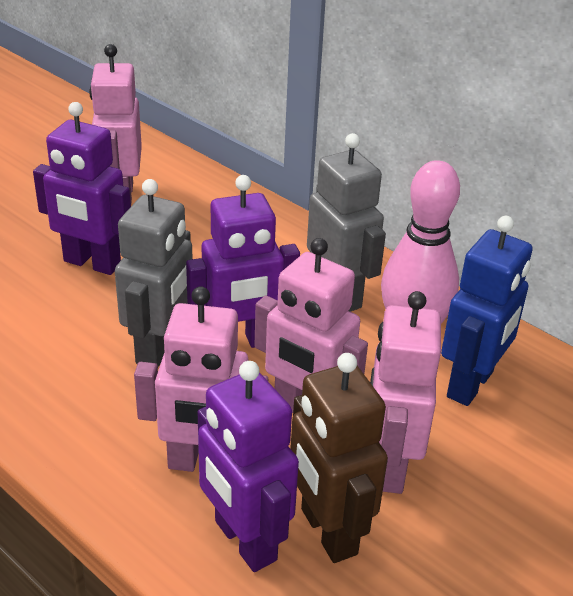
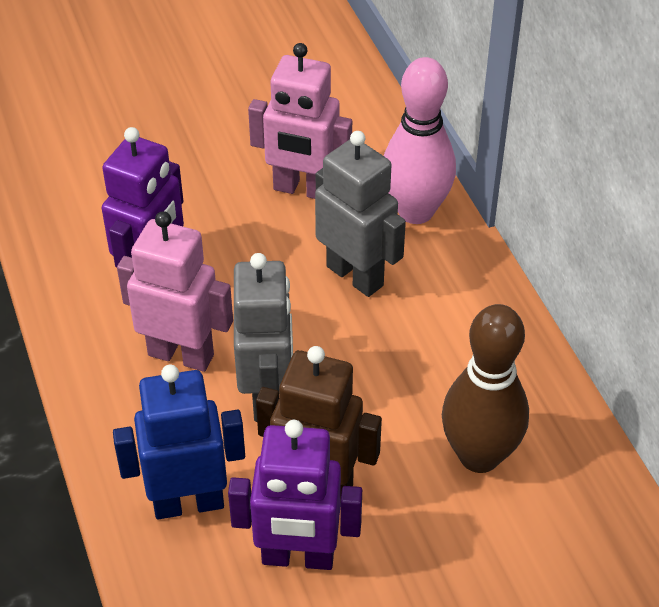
brown bowling pin: 0 -> 1
pink robot: 4 -> 2
purple robot: 3 -> 2

